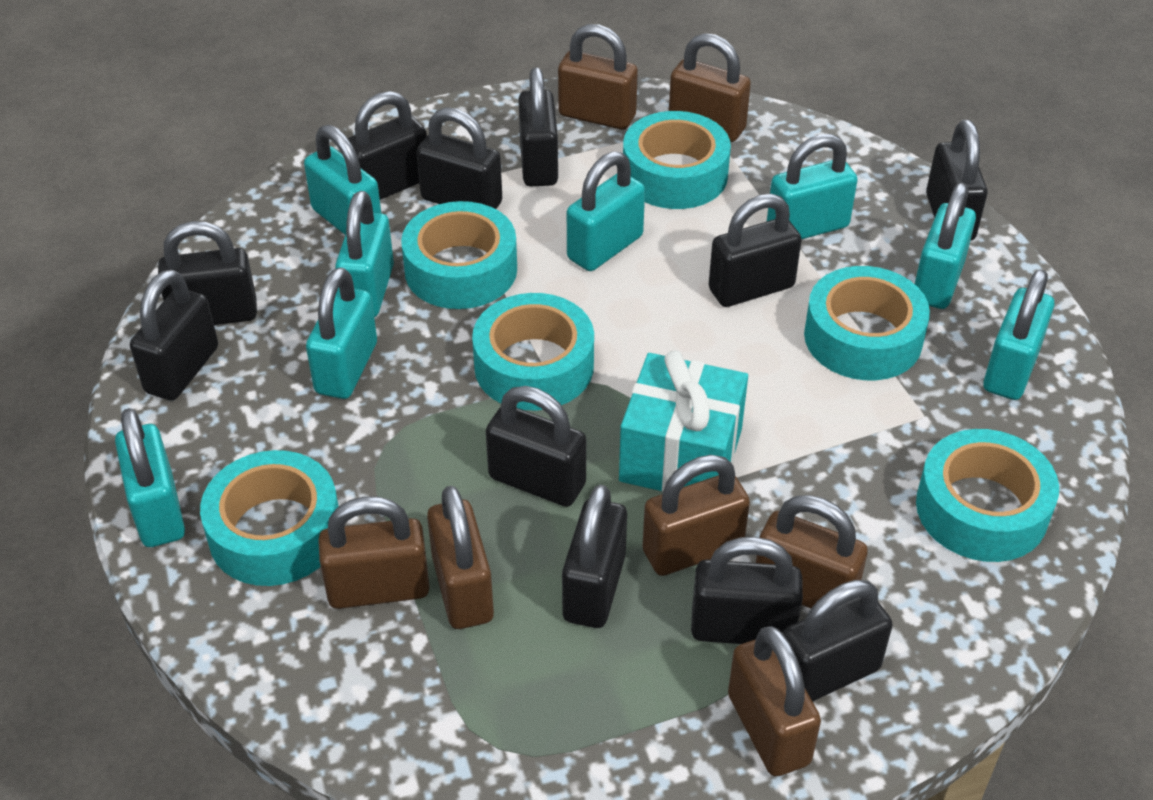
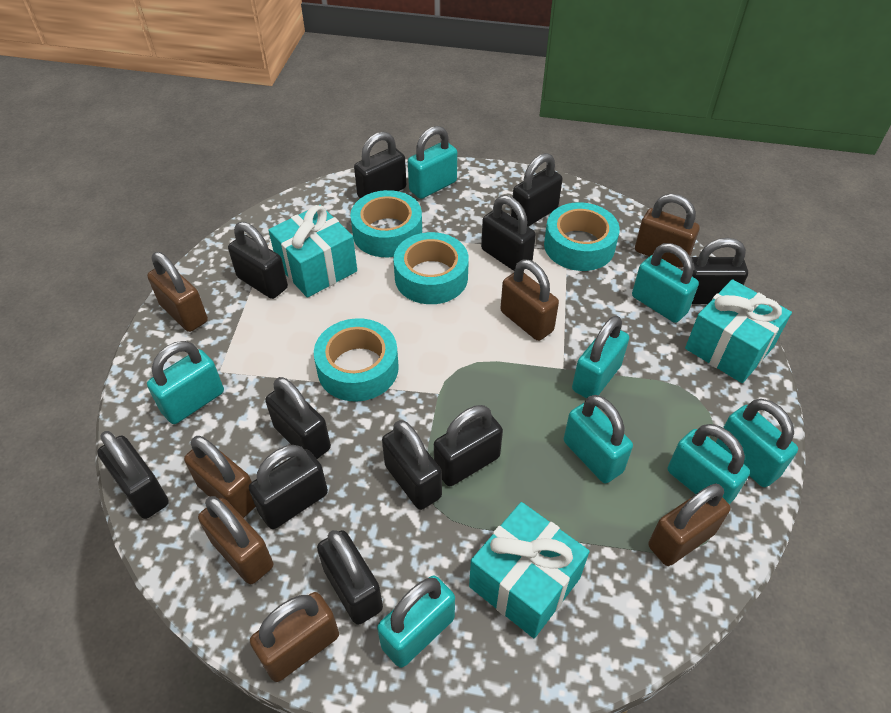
turquoise gift: 1 -> 3
turquoise tape: 6 -> 4

